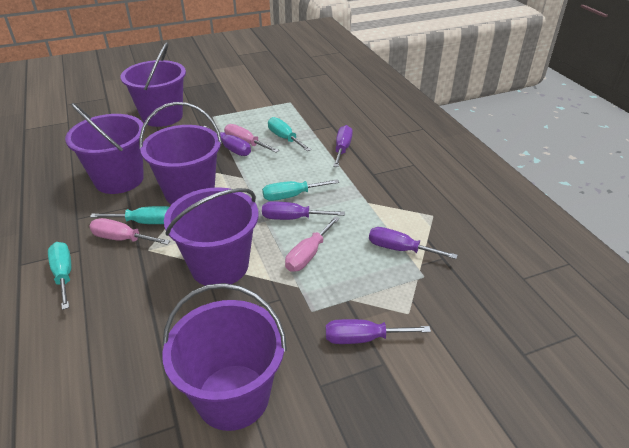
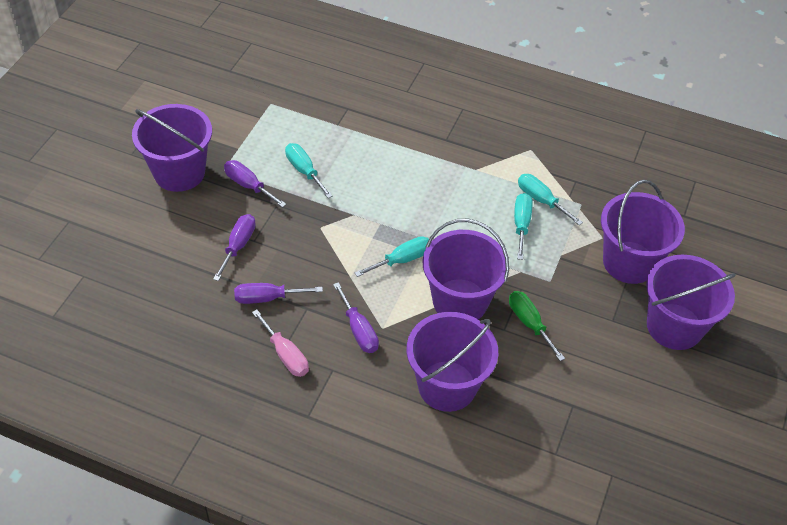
green screwdriver: 0 -> 1
pink screwdriver: 3 -> 1
purple screwdriver: 5 -> 4

